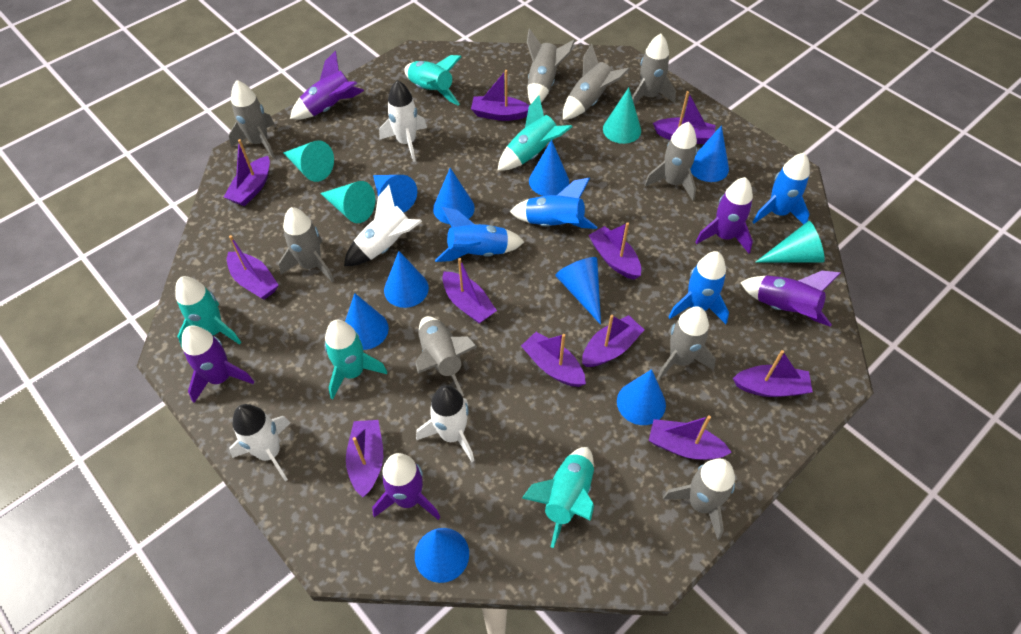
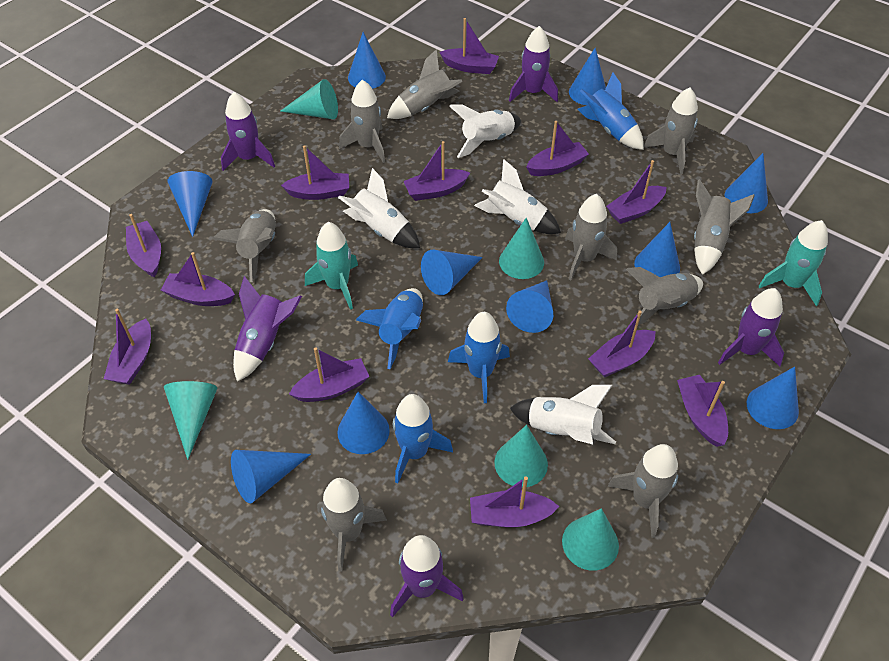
blue cone: 9 -> 10
purple boat: 11 -> 12
turquoise cone: 4 -> 5
turquoise rocket: 5 -> 2

